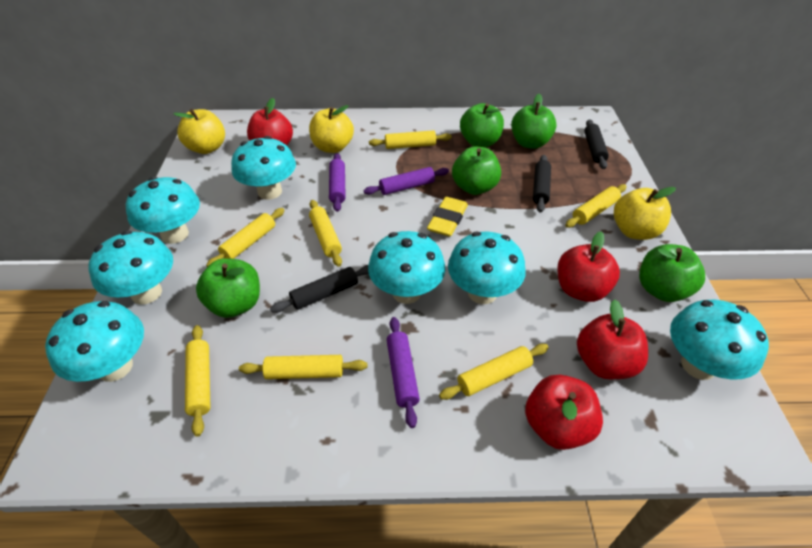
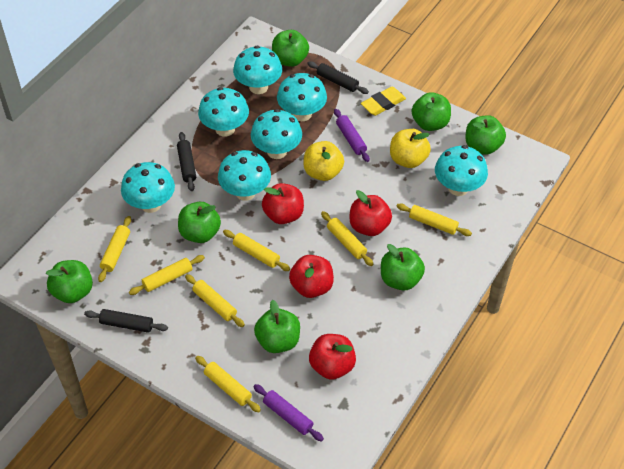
green apple: 5 -> 7
purple rolling pin: 3 -> 2
yellow apple: 3 -> 2

